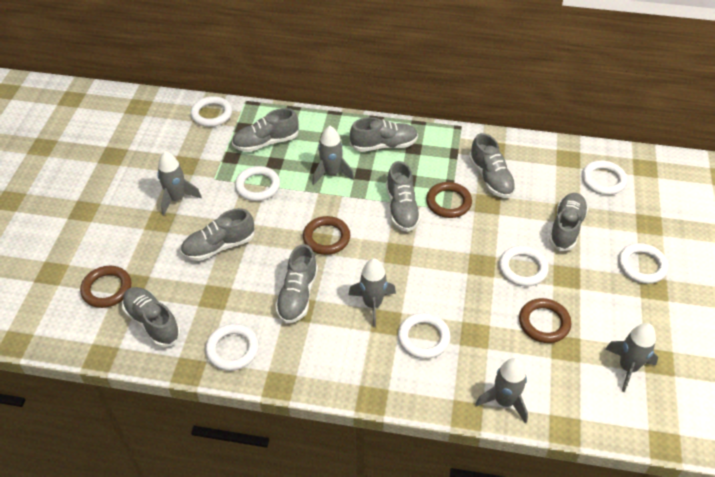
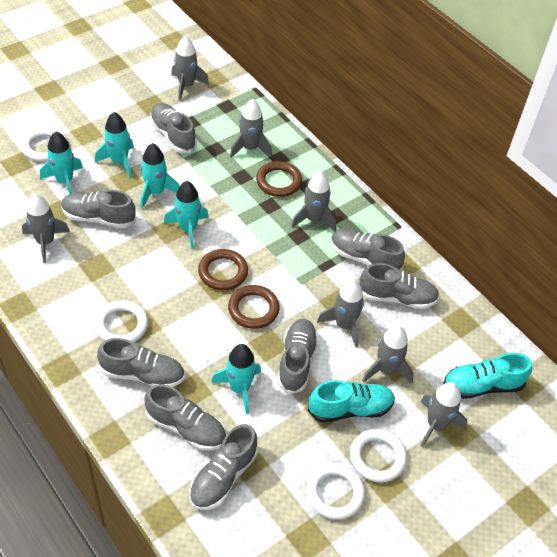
brown ring: 4 -> 3
grey rocket: 5 -> 7
turquoise rocket: 0 -> 5
turquoise shoe: 0 -> 2
white ring: 7 -> 4

